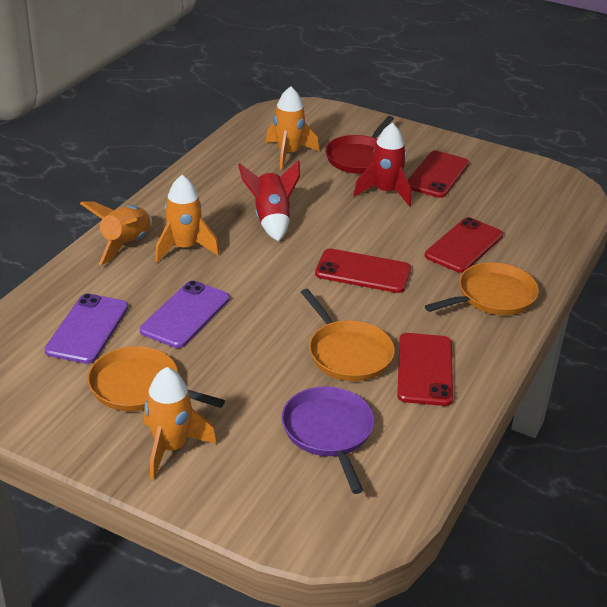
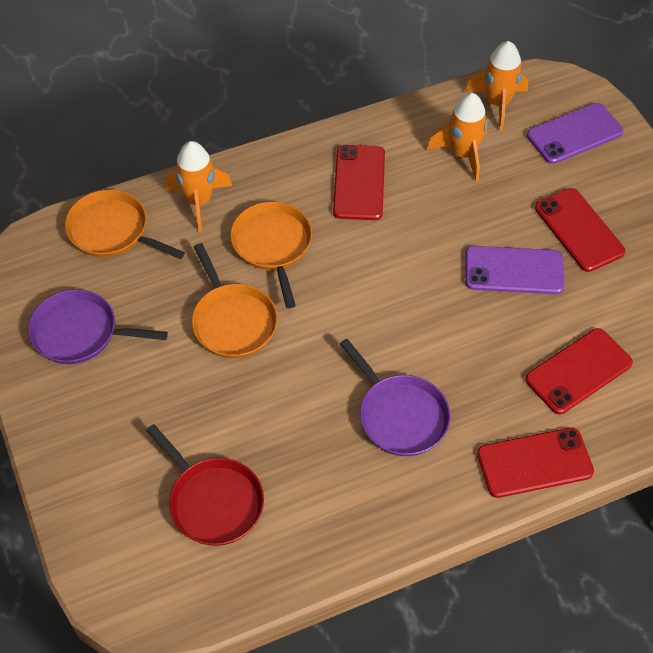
orange rocket: 4 -> 3
purple pan: 1 -> 2
red rocket: 2 -> 0

